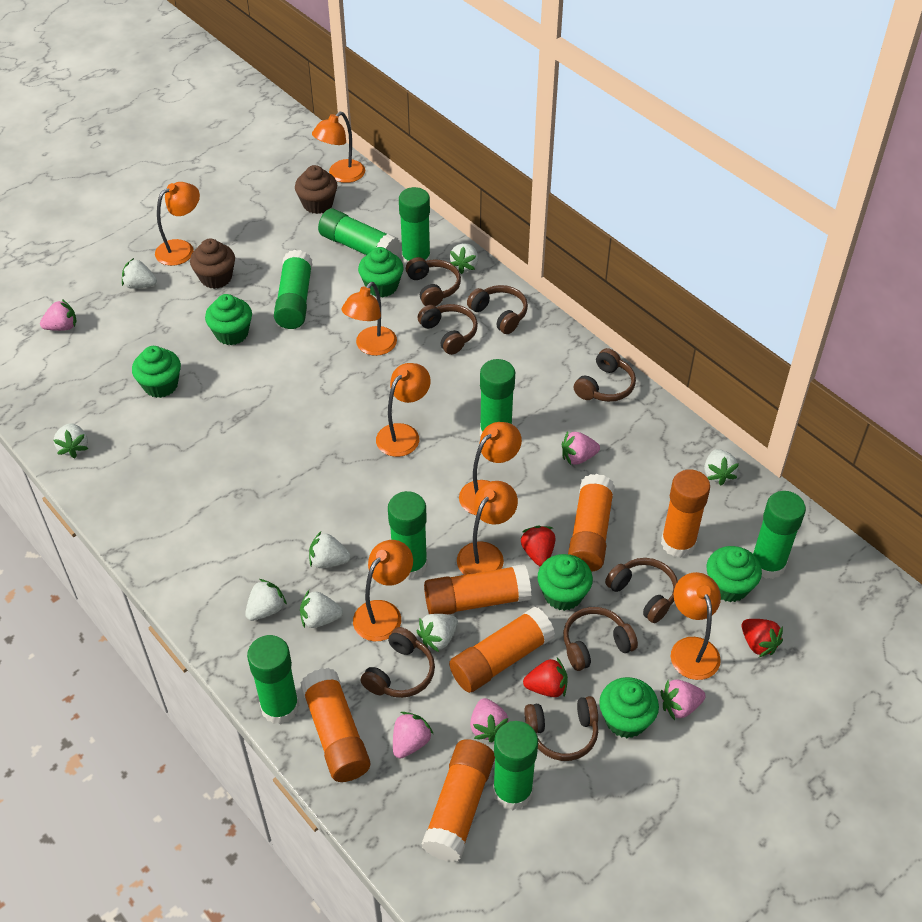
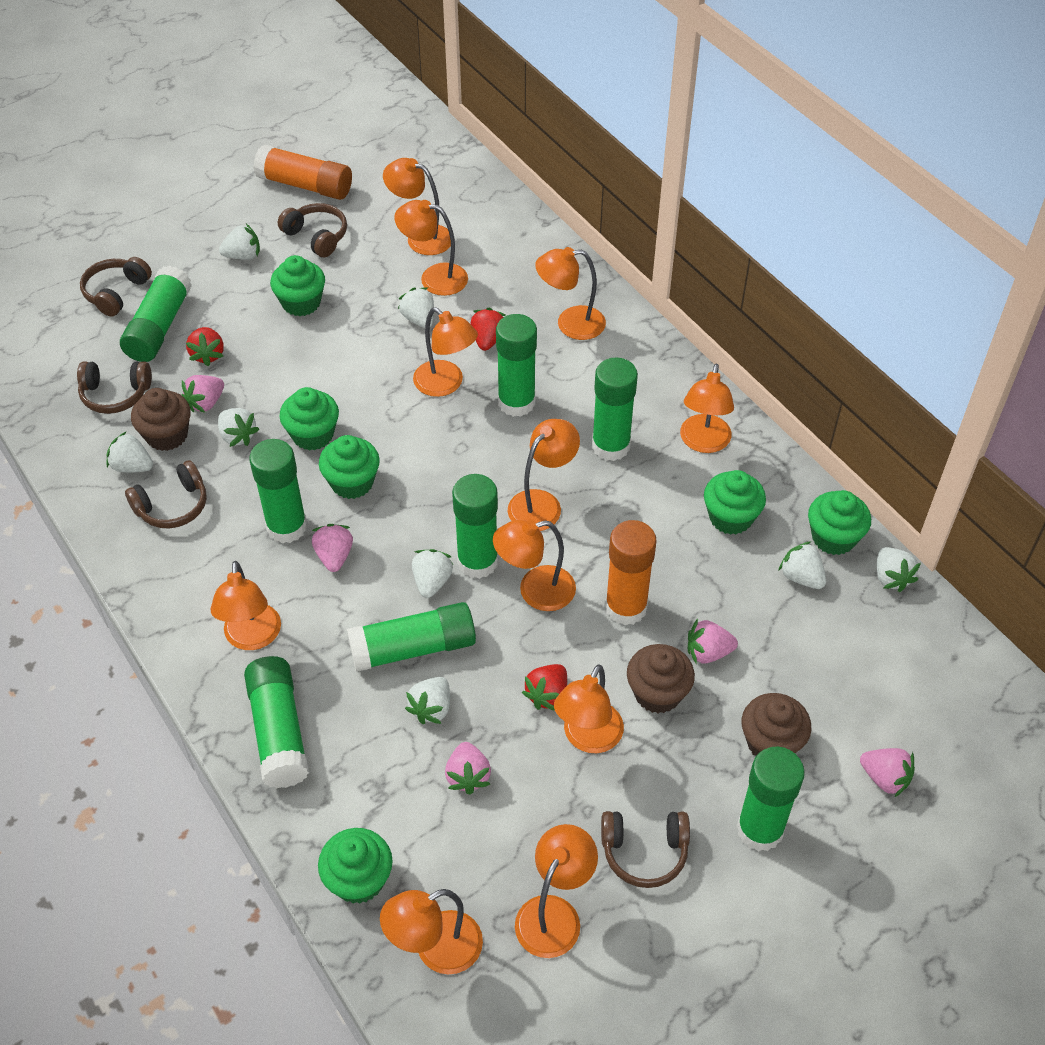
brown cupcake: 2 -> 3
brown headphones: 8 -> 5
orange glue stick: 6 -> 2
orange lamp: 8 -> 11

